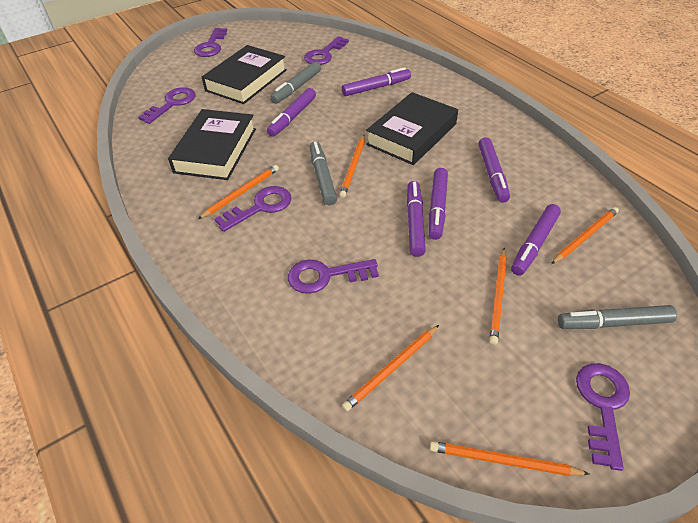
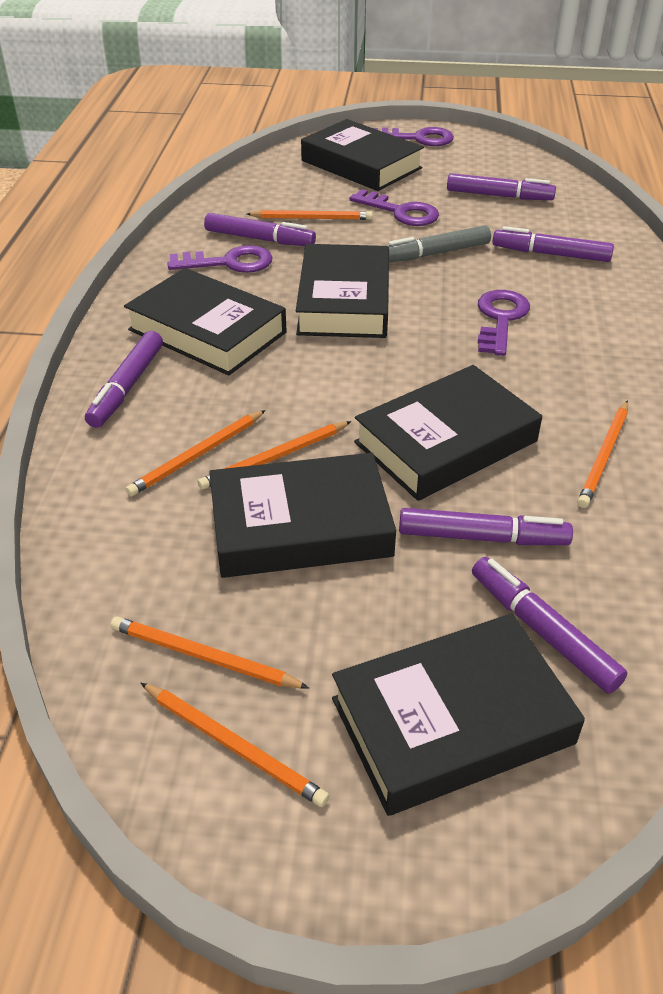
black book: 3 -> 6
grey marker: 3 -> 1
purple key: 6 -> 4

